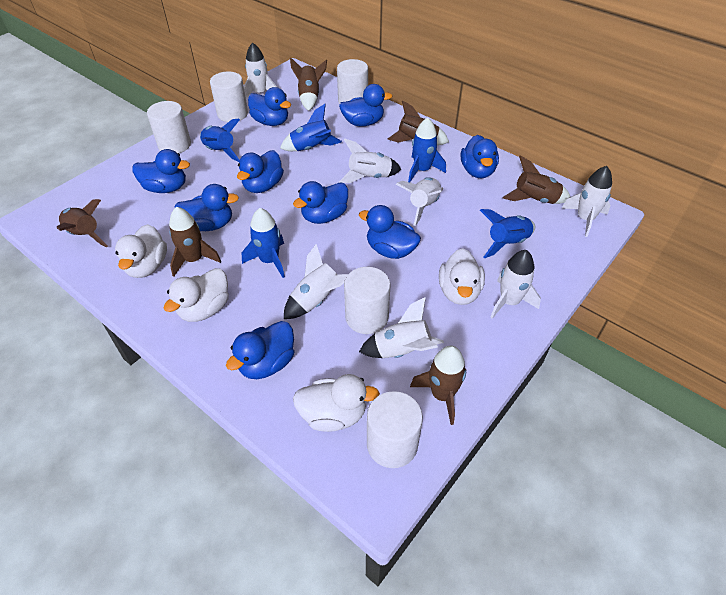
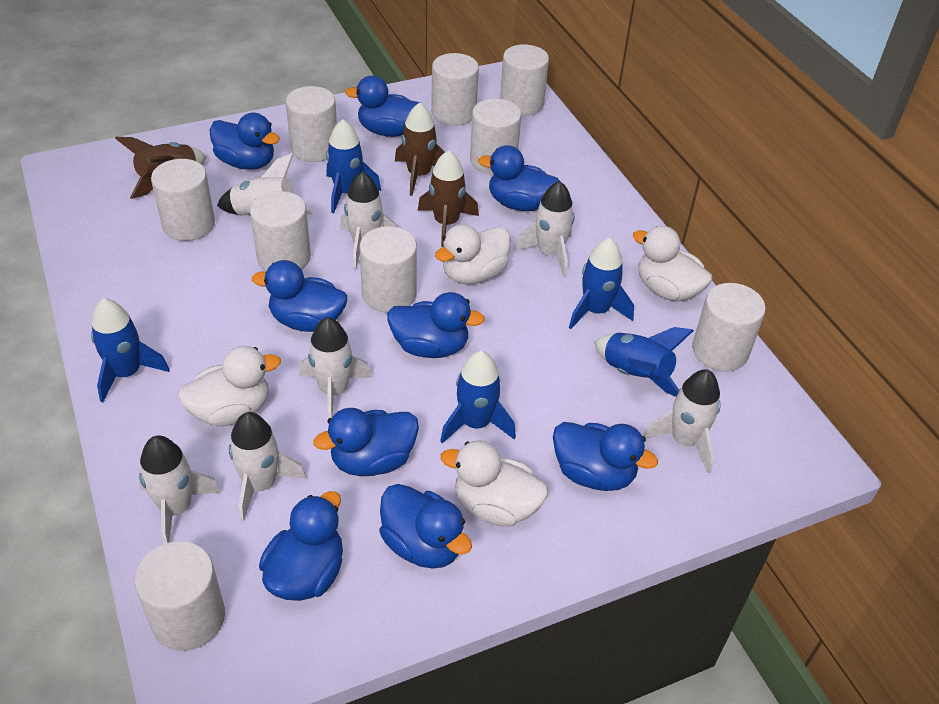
brown rocket: 6 -> 3
white cylinder: 5 -> 9

